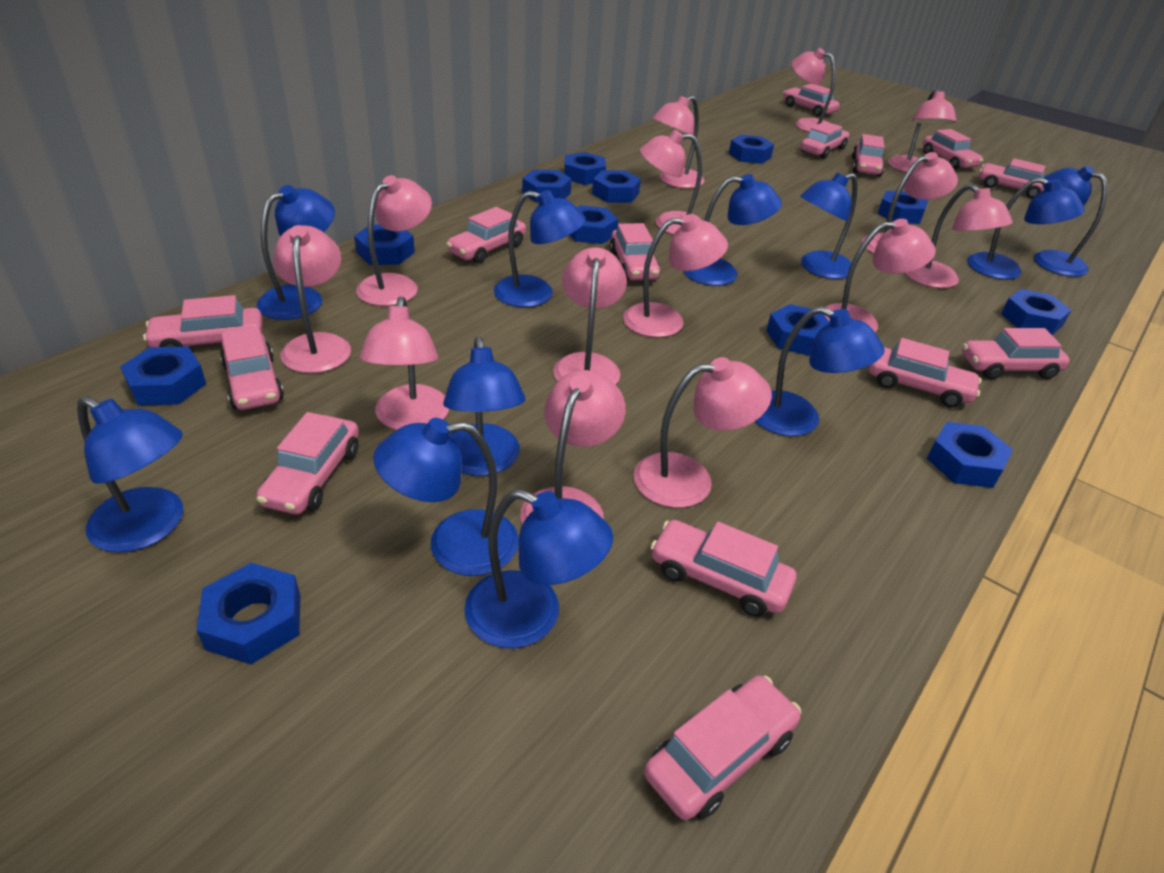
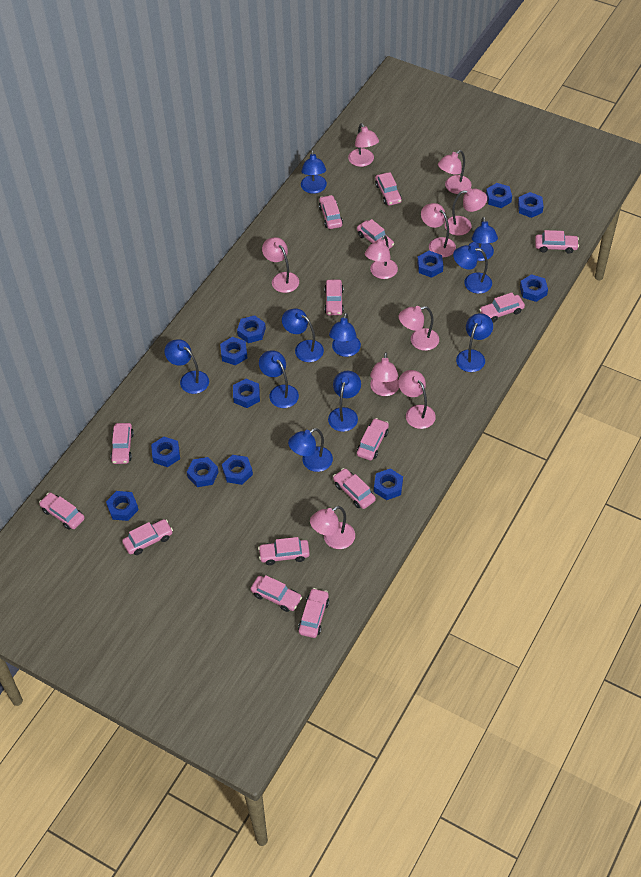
blue lamp: 11 -> 10
pink lamp: 14 -> 10

